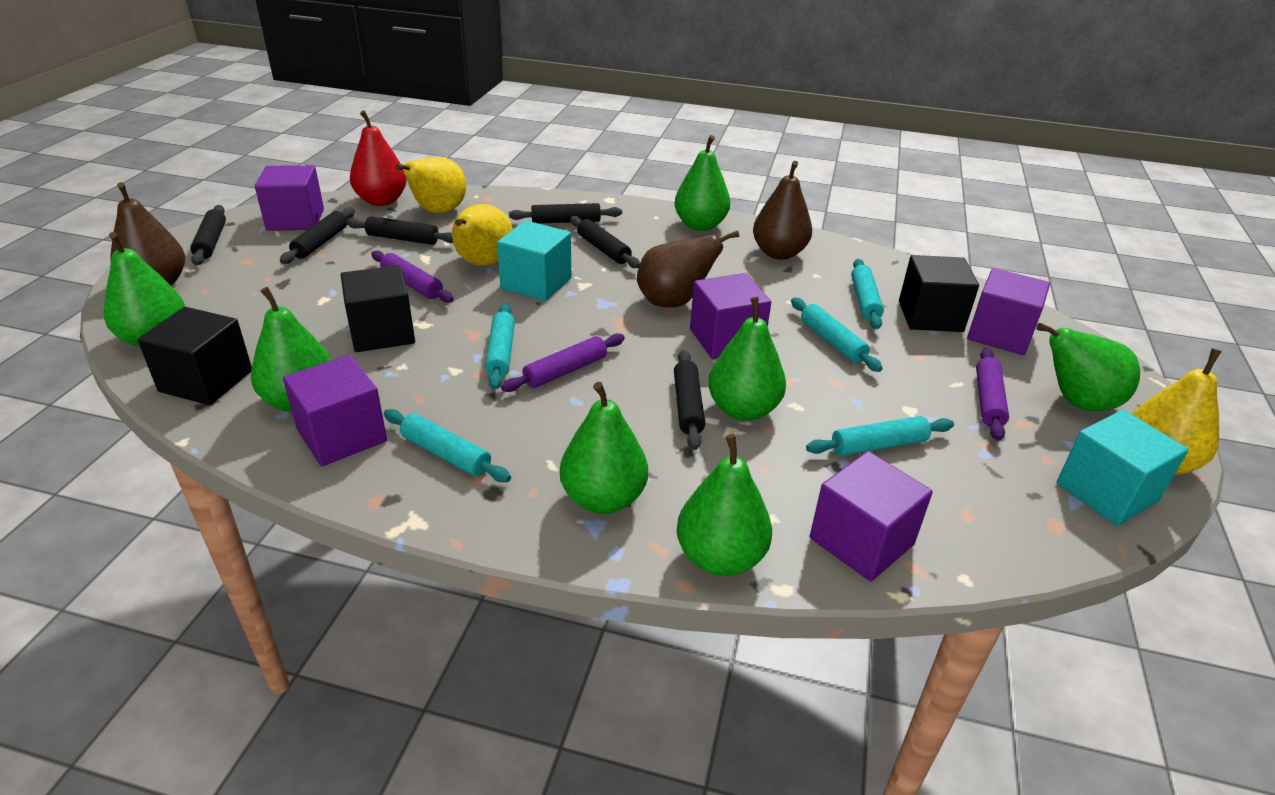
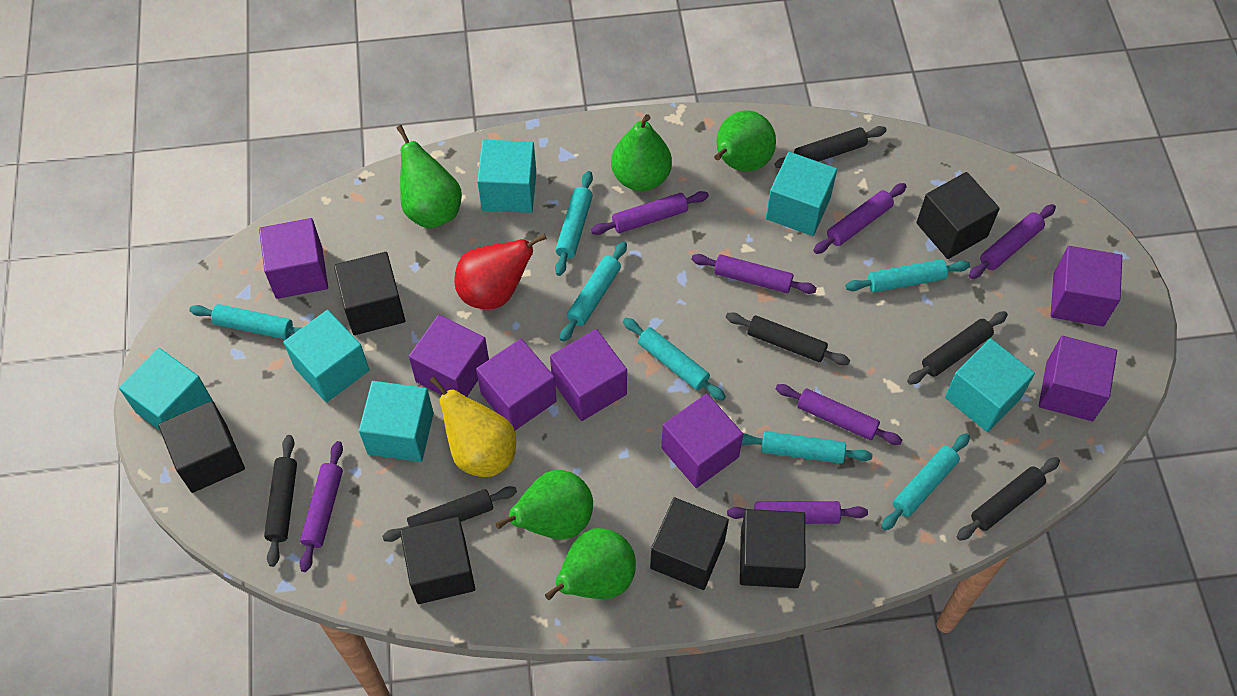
black cube: 3 -> 6
brown pear: 3 -> 0
green pear: 7 -> 5
purple cube: 5 -> 7
purple rolling pin: 3 -> 7
turquoise cube: 2 -> 6
turquoise rolling pin: 5 -> 7
yellow pear: 3 -> 1

